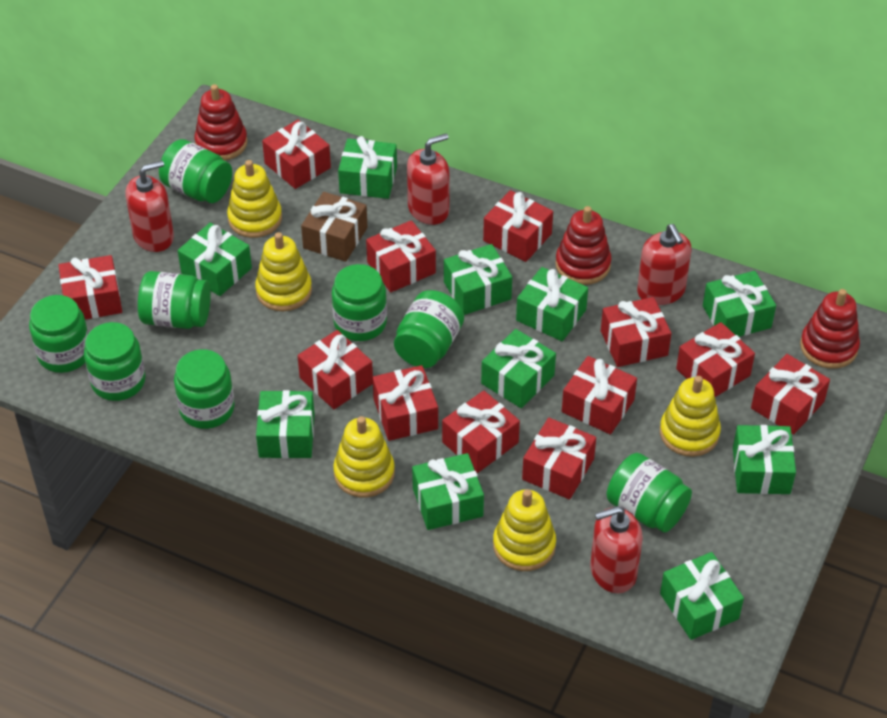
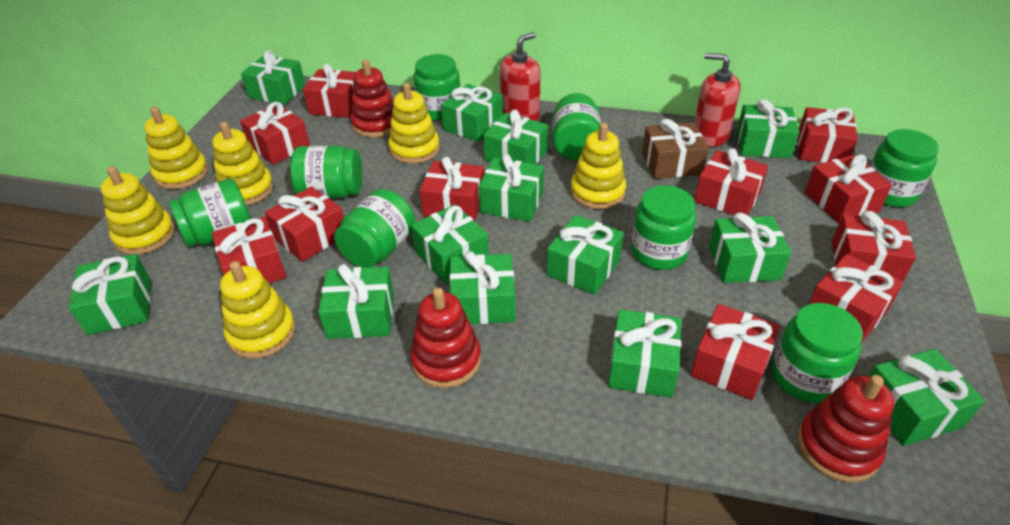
green gift: 10 -> 13
red gift: 12 -> 11
red soap dispenser: 4 -> 2
yellow stacking toy: 5 -> 6

